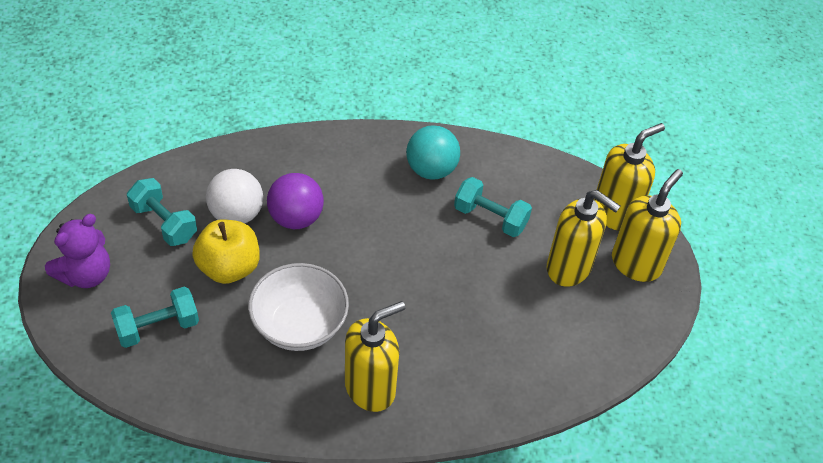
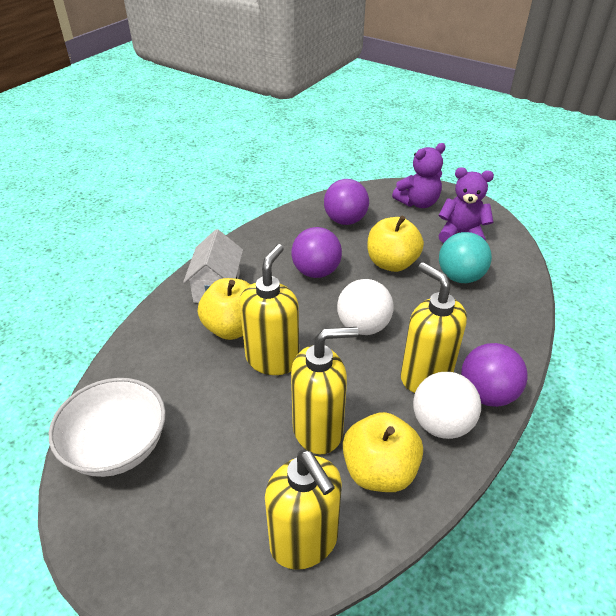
purple ball: 1 -> 3
purple teddy bear: 1 -> 2
turquoise dumbbell: 3 -> 0
white ball: 1 -> 2
white house: 0 -> 1
yellow apple: 1 -> 3

